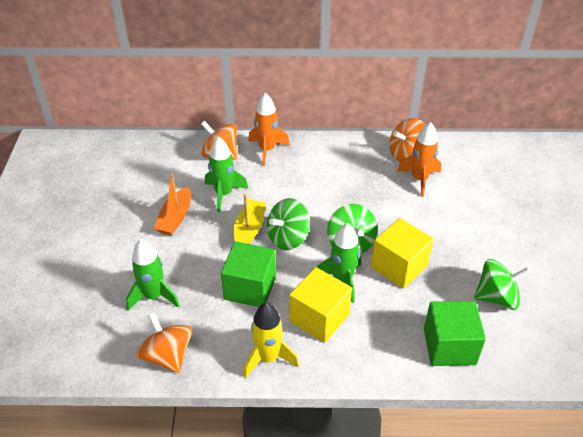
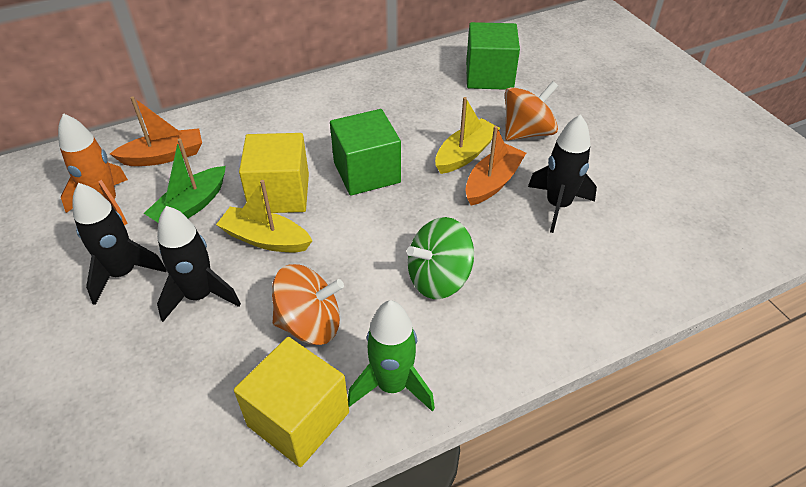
black rocket: 0 -> 3
green boat: 0 -> 1
green rocket: 3 -> 1
green spinning top: 3 -> 1
orange boat: 1 -> 2
orange rocket: 2 -> 1
orange spinning top: 3 -> 2
yellow boat: 1 -> 2
yellow rocket: 1 -> 0

